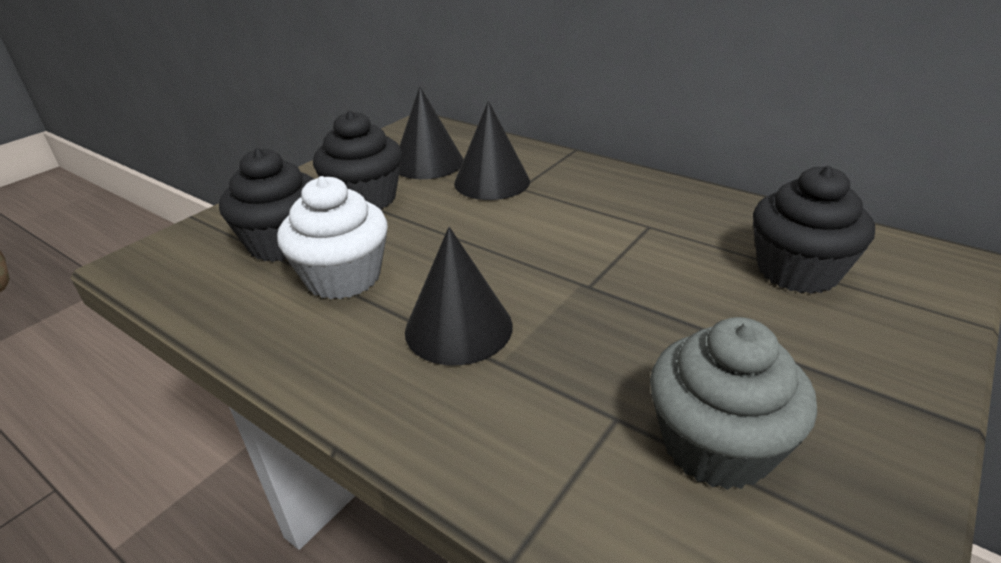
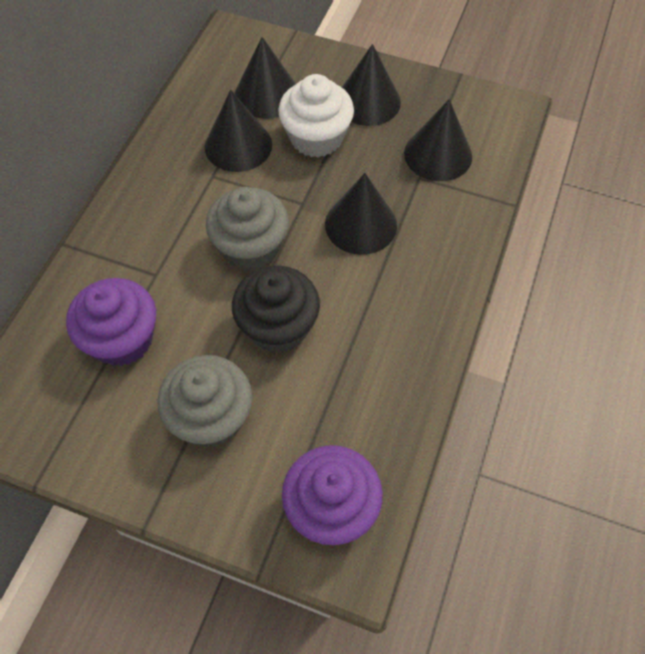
black cone: 3 -> 5
black cupcake: 3 -> 1
grey cupcake: 1 -> 2
purple cupcake: 0 -> 2

